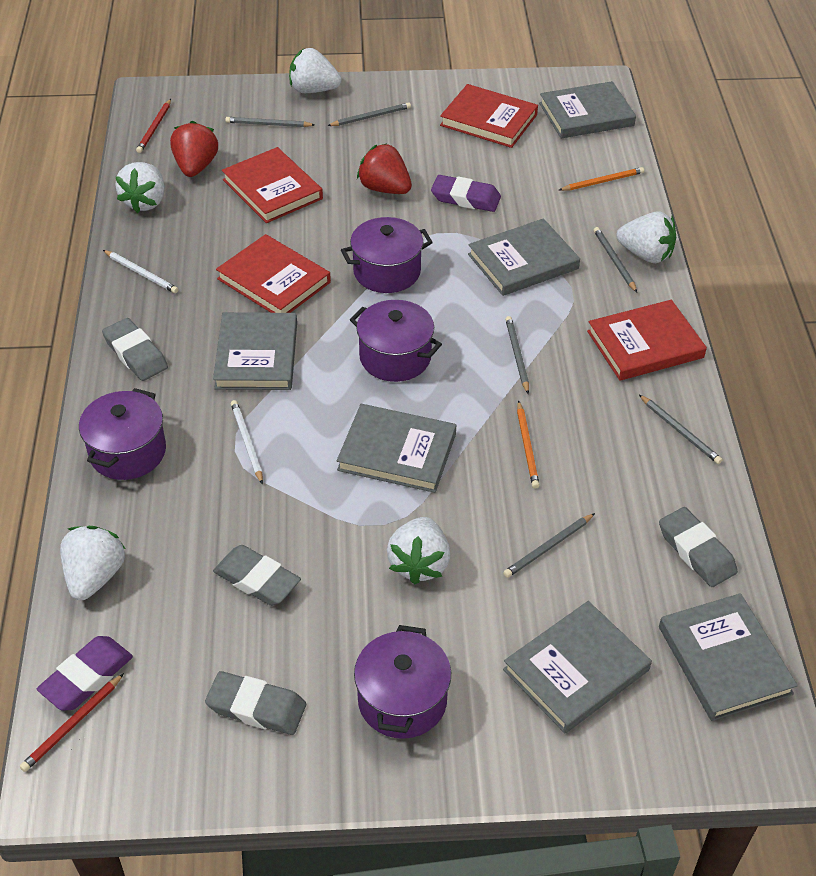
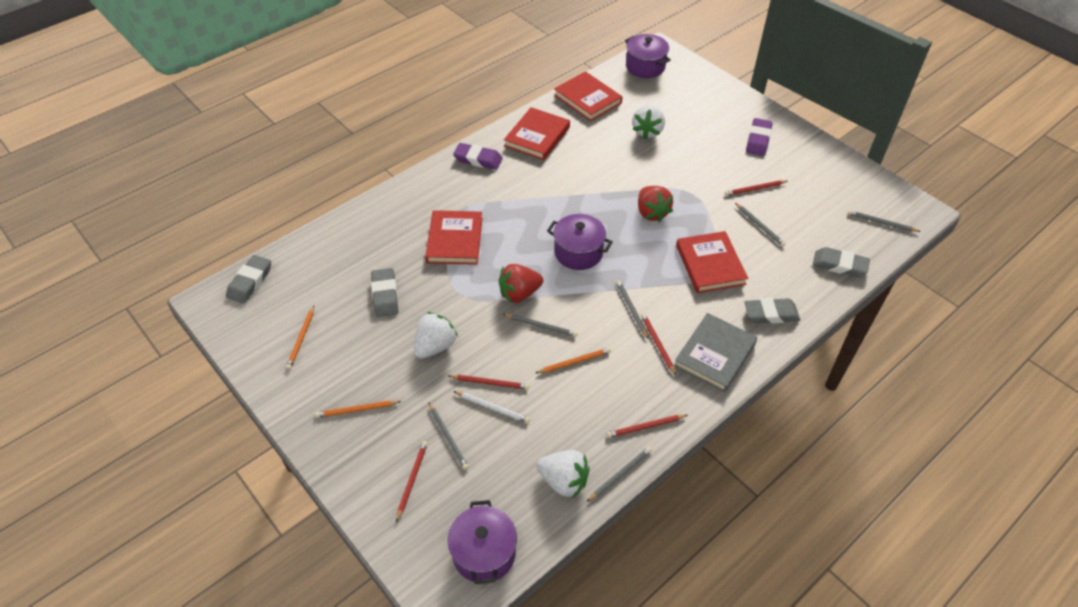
grey book: 6 -> 1
orange pencil: 2 -> 3
purple pot: 4 -> 3
red pencil: 2 -> 5
white pencil: 2 -> 1
white strawberry: 5 -> 3

